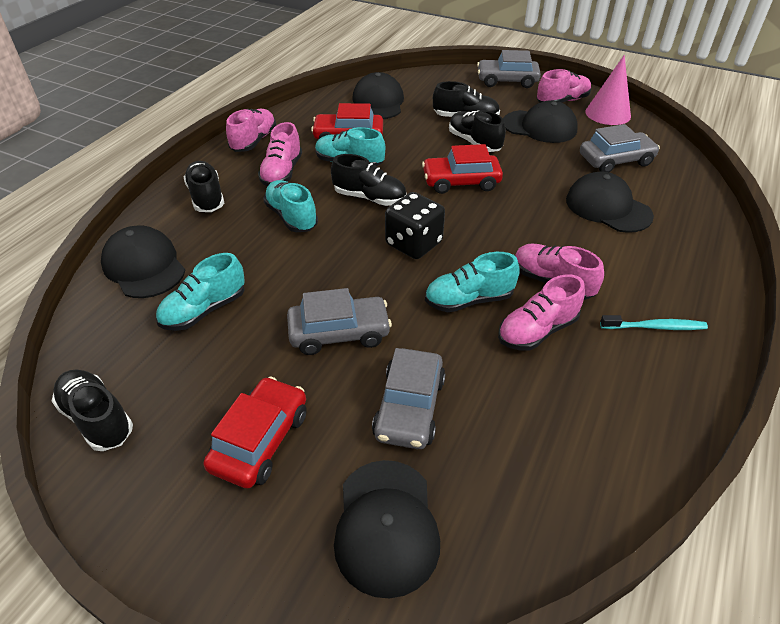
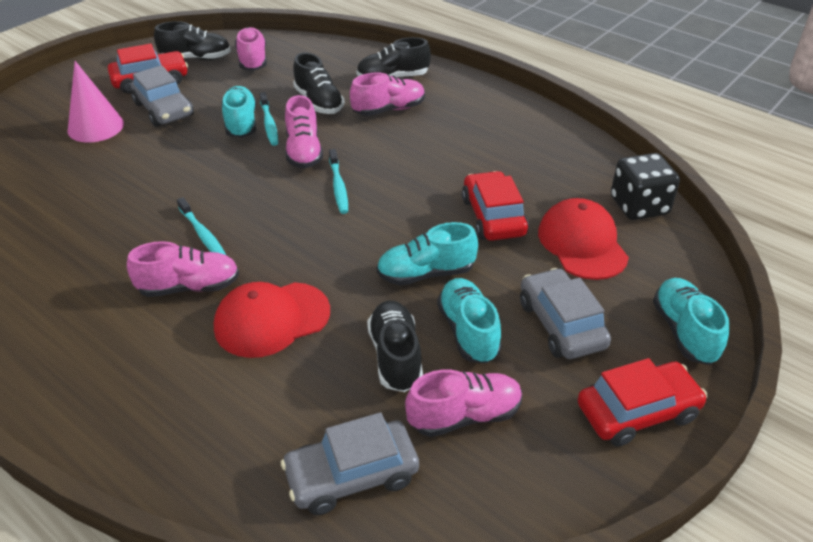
black cap: 5 -> 0
black shoe: 5 -> 4
grey car: 4 -> 3
red cap: 0 -> 2
turquoise toothbrush: 1 -> 3

